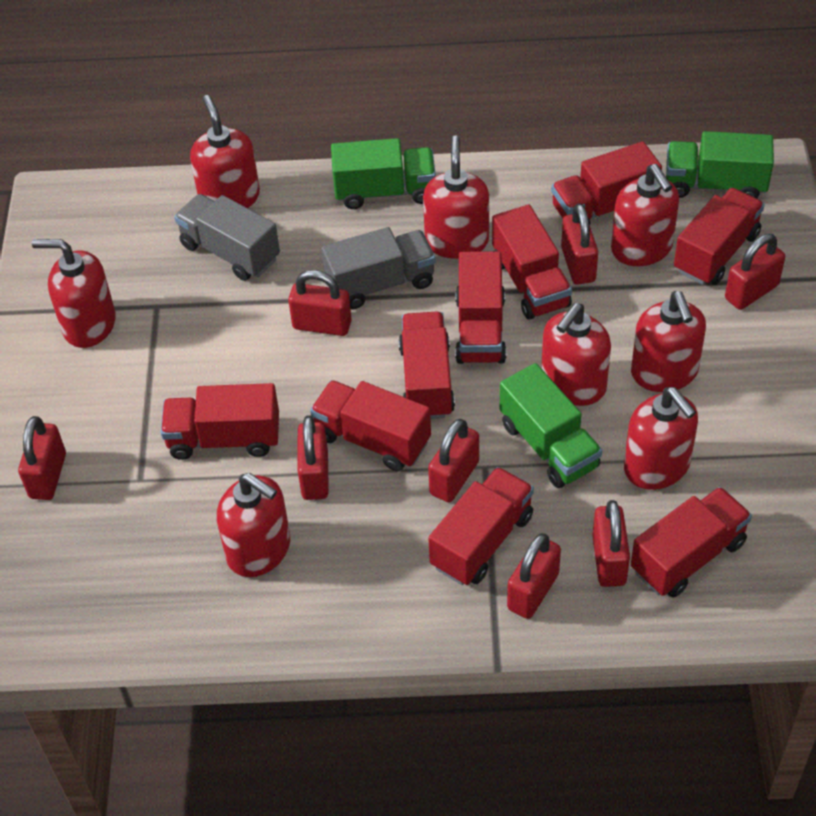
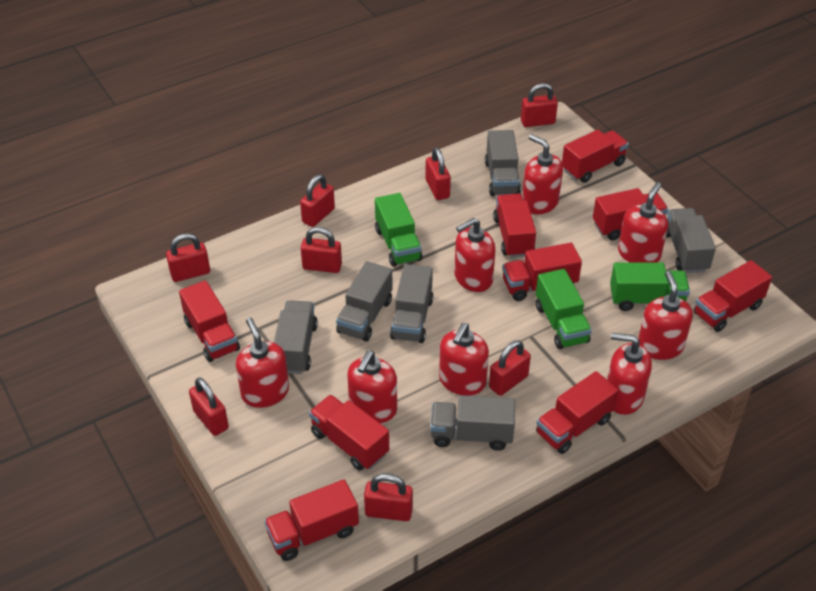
grey truck: 2 -> 6

